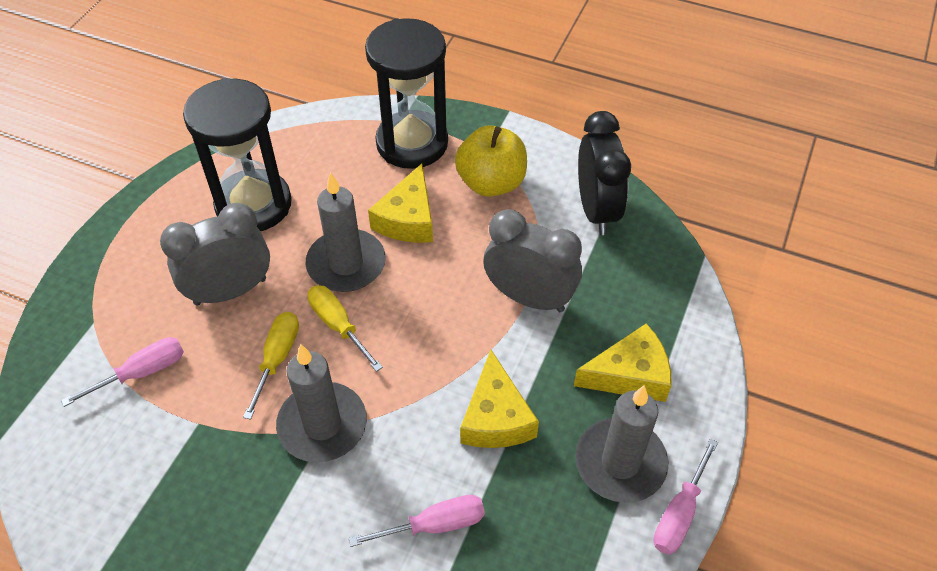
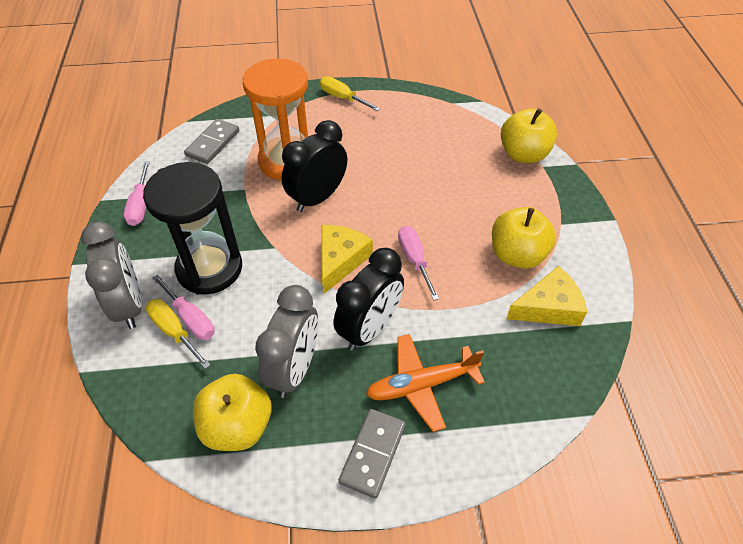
black clock: 1 -> 2
black hourglass: 2 -> 1
grey candle: 3 -> 0
grey domino: 0 -> 2
orange hourglass: 0 -> 1
orange plane: 0 -> 1
yellow apple: 1 -> 3
yellow cheese: 3 -> 2

